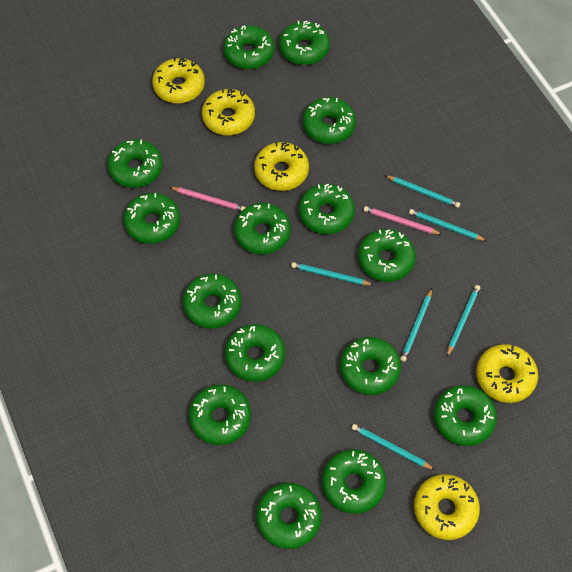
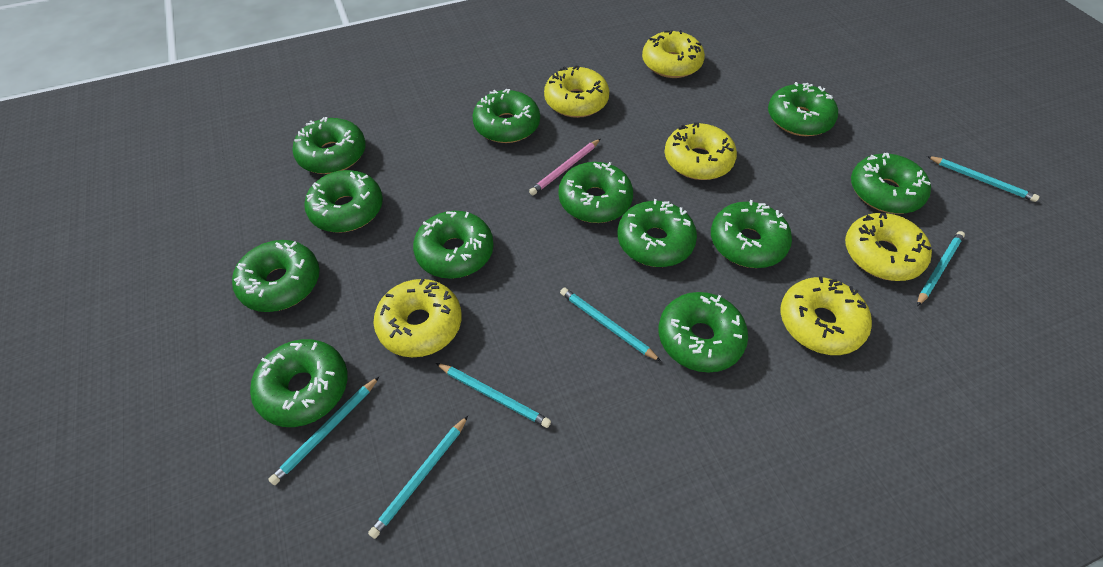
green donut: 15 -> 12
pink pencil: 2 -> 1
yellow donut: 5 -> 6

